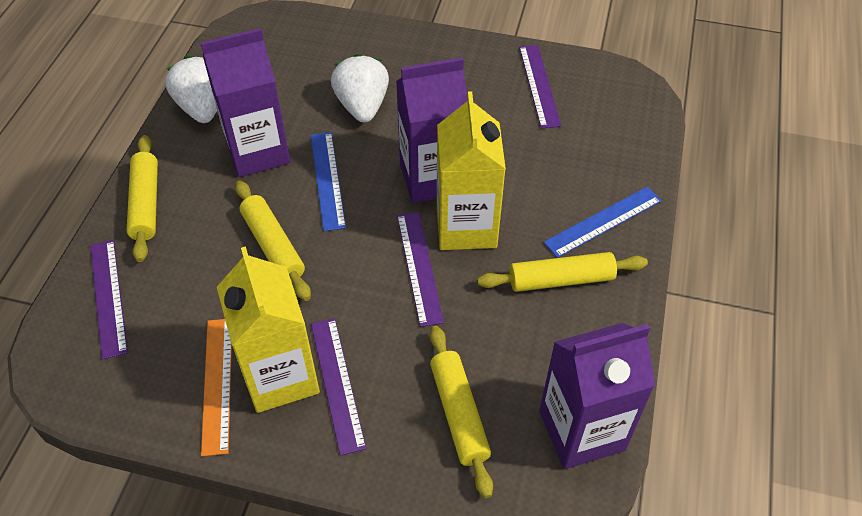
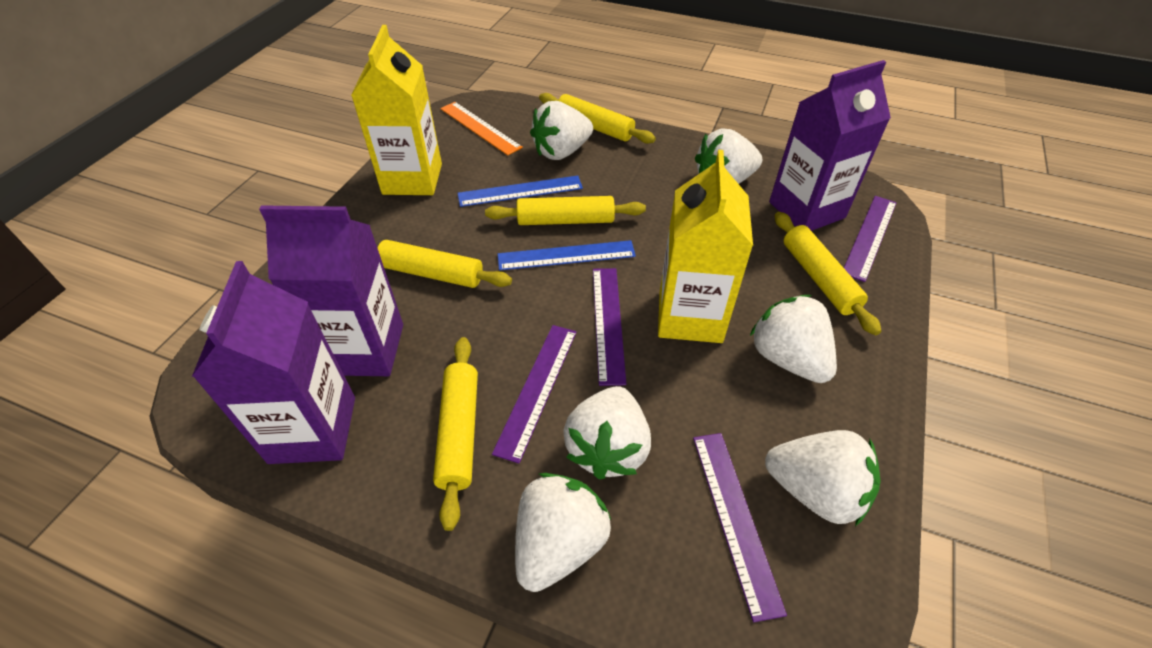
white strawberry: 2 -> 6
yellow rolling pin: 4 -> 5

